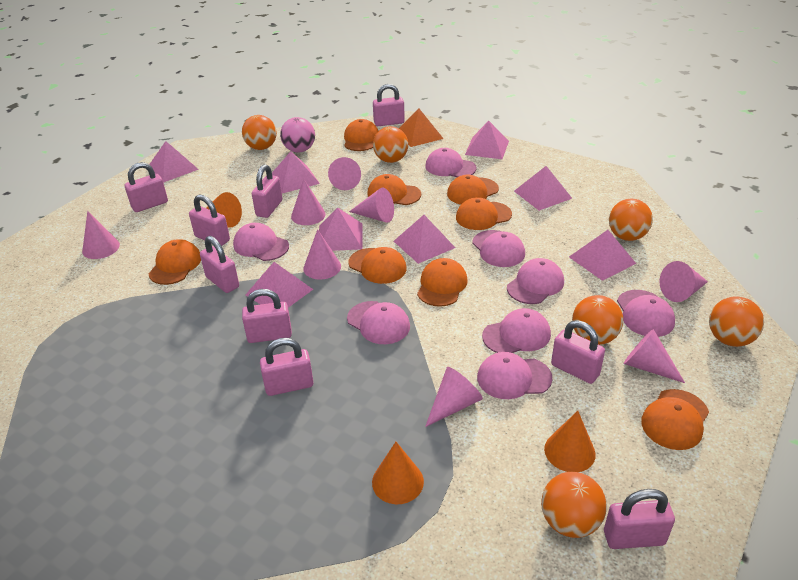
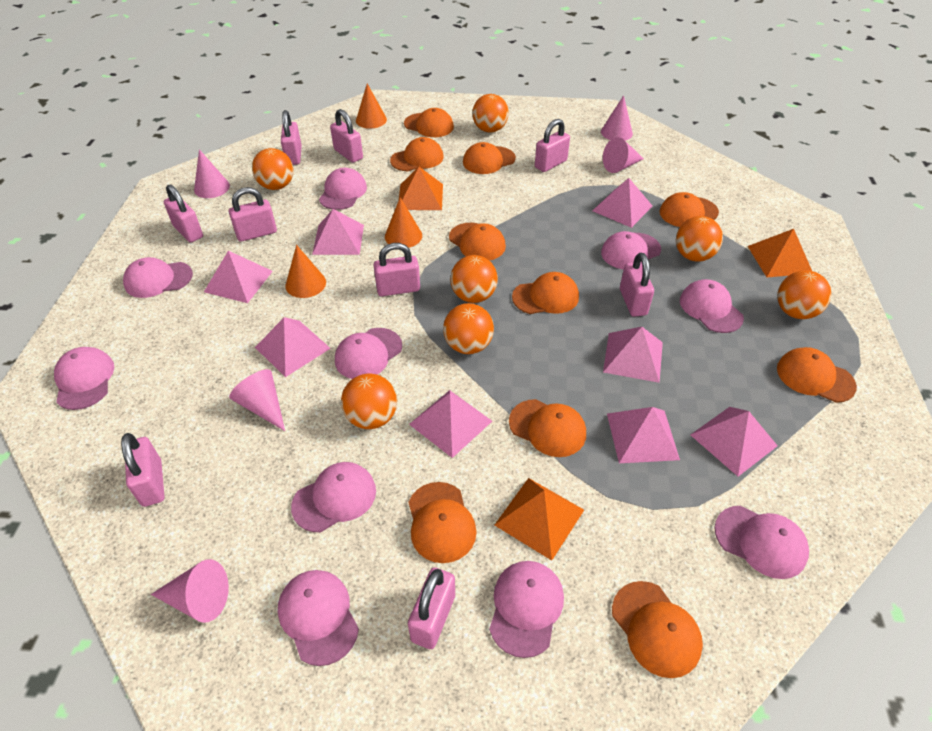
orange ball: 6 -> 7
orange cap: 8 -> 10
orange pyramid: 1 -> 3
pink ball: 1 -> 0
pink cap: 8 -> 10
pink cone: 8 -> 5

